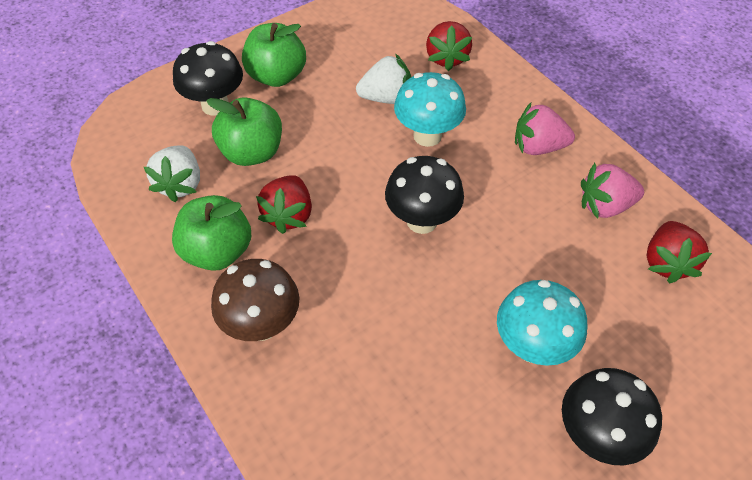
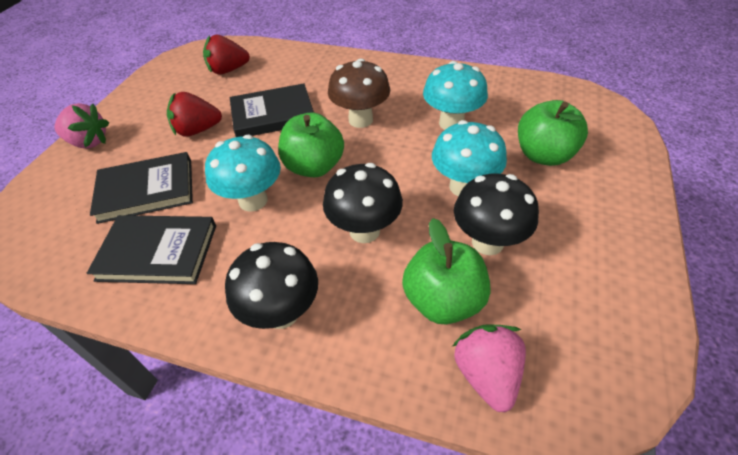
black book: 0 -> 3
red strawberry: 3 -> 2
turquoise mushroom: 2 -> 3
white strawberry: 2 -> 0

